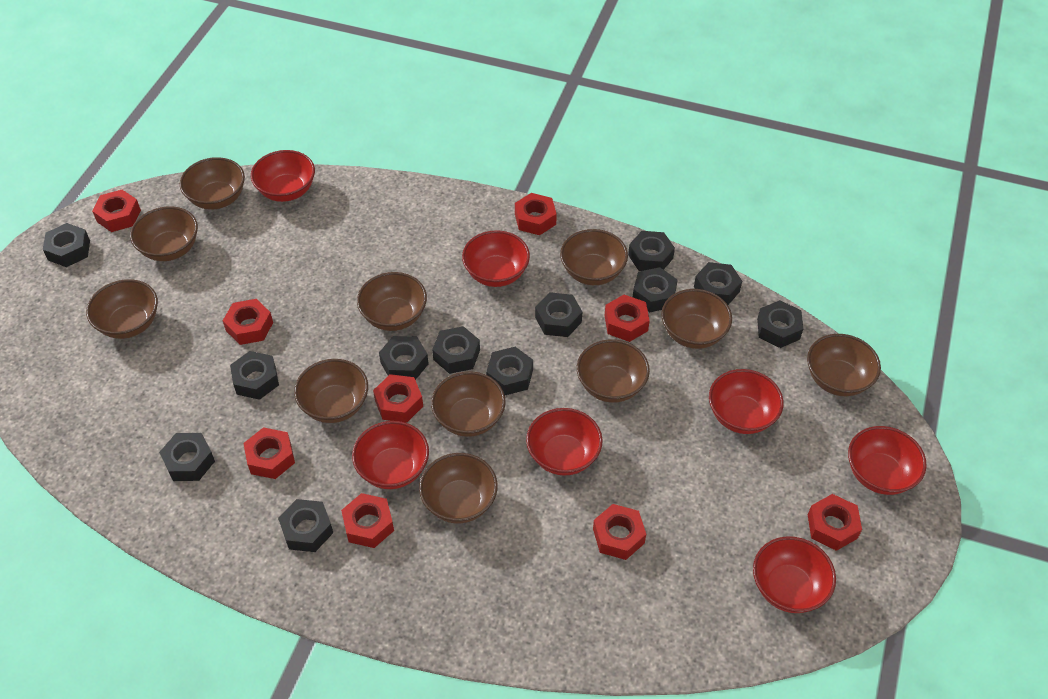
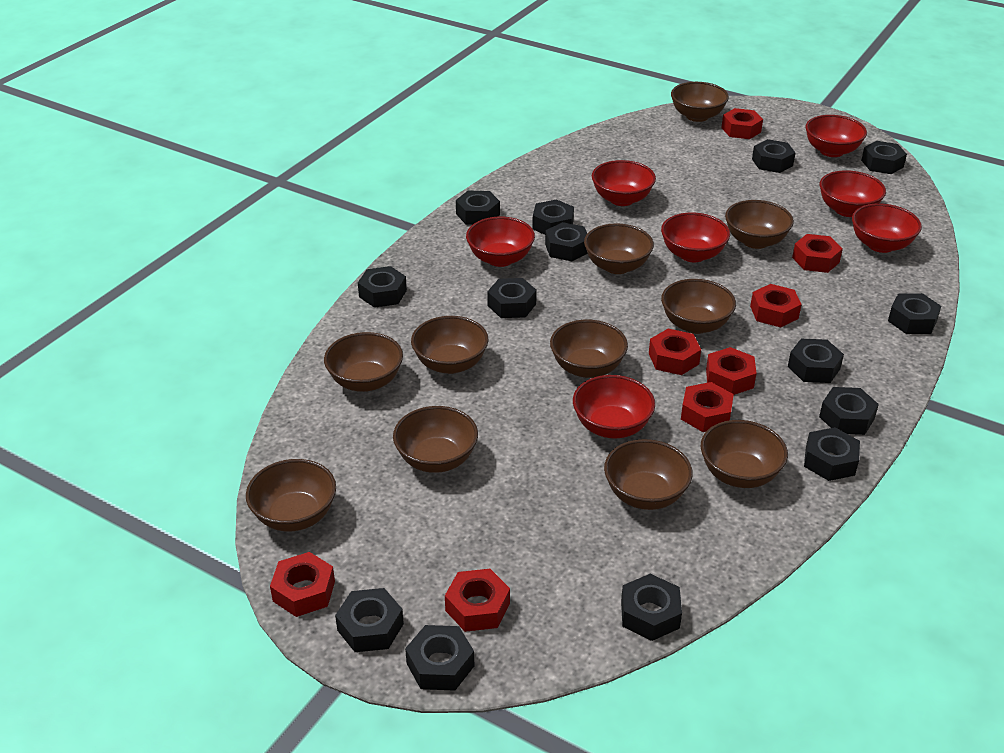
black nut: 12 -> 14
red nut: 9 -> 8

